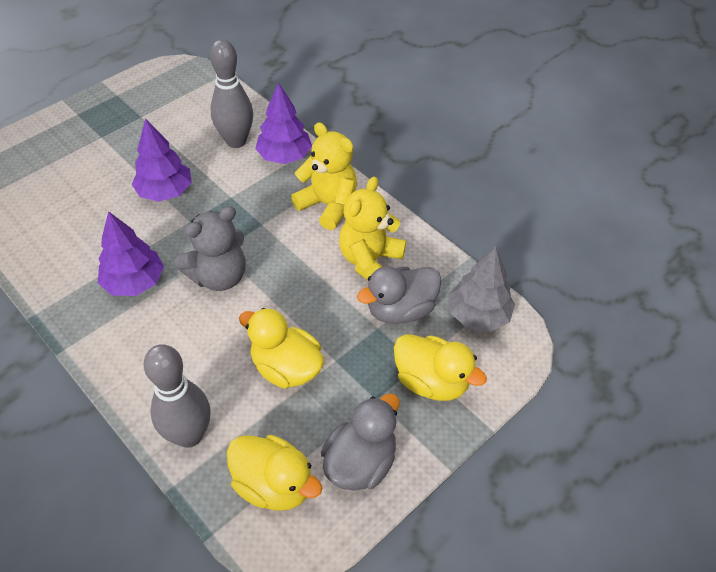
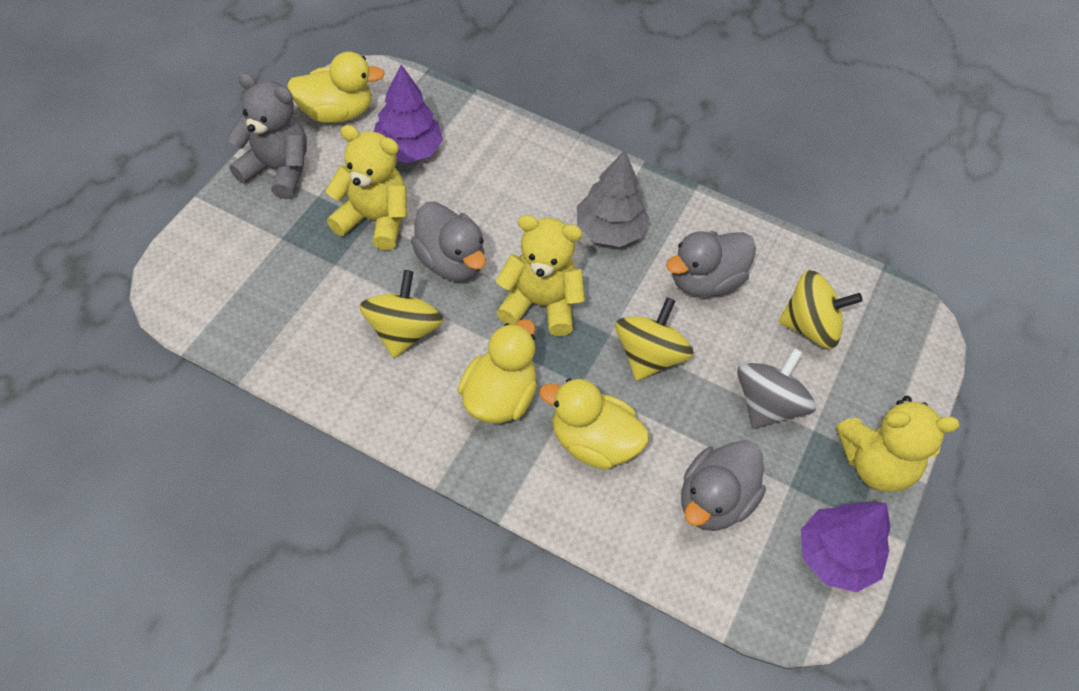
grey bowling pin: 2 -> 0
grey duck: 2 -> 3
grey spinning top: 0 -> 1
purple tree: 3 -> 2
yellow spinning top: 0 -> 3
yellow teddy bear: 2 -> 3

